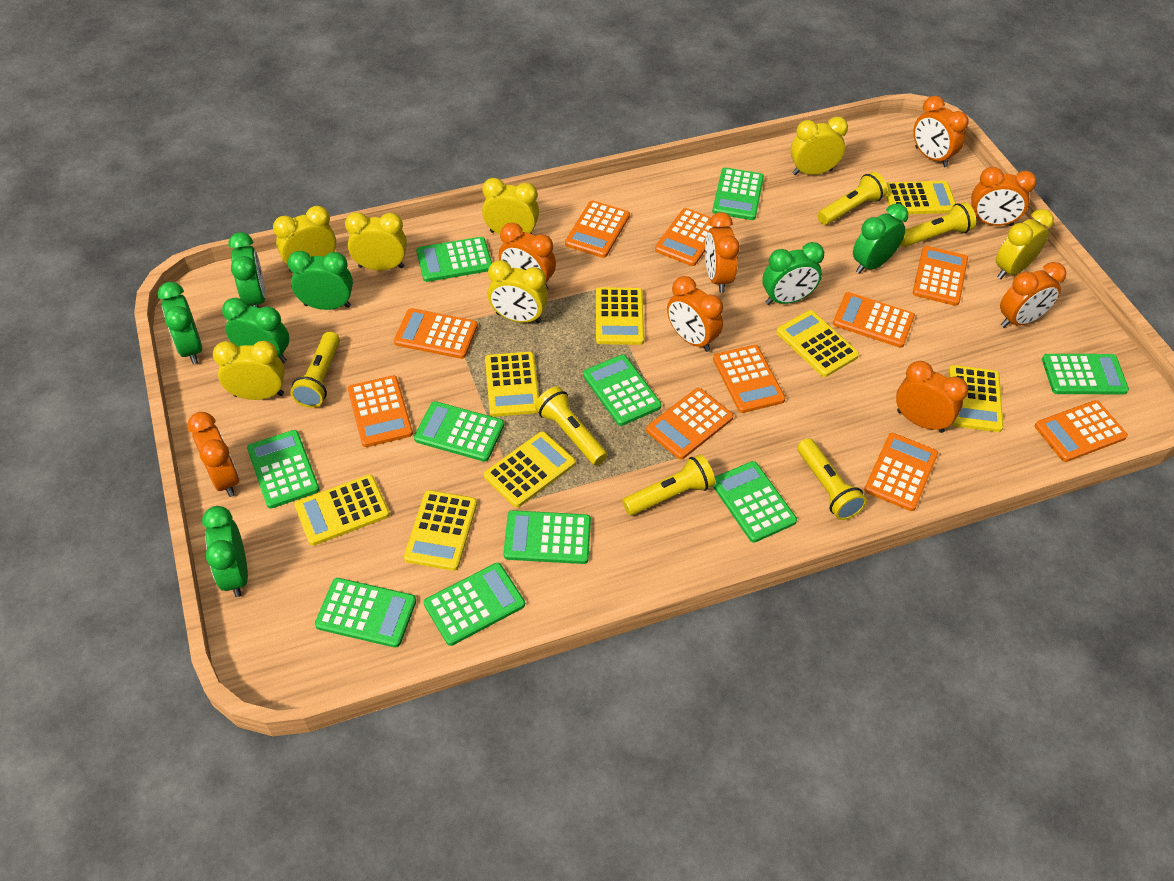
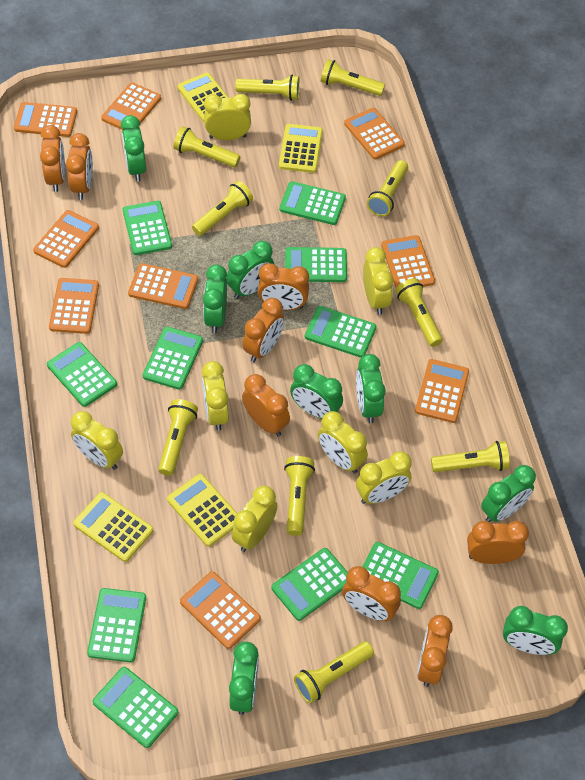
green clock: 7 -> 8
orange calculator: 10 -> 9
yellow calculator: 8 -> 4
yellow flashlight: 6 -> 10

